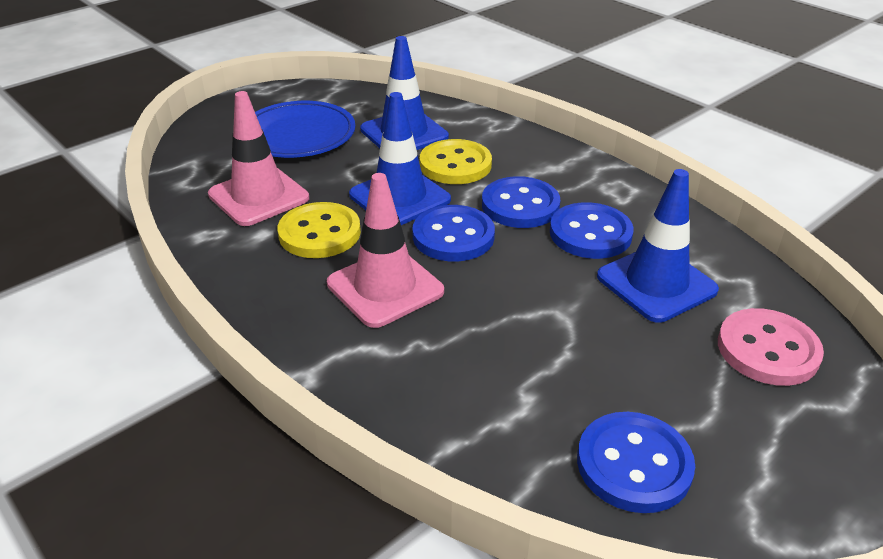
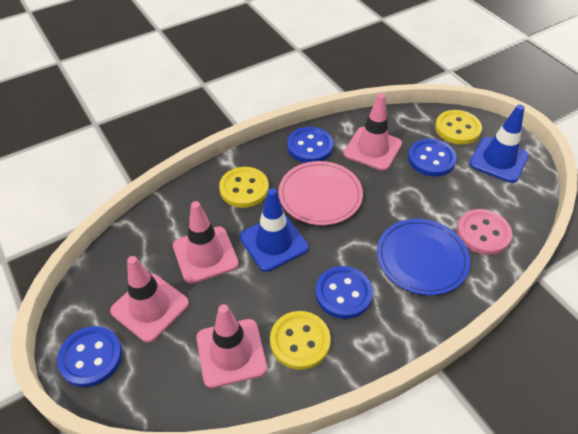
blue traffic cone: 3 -> 2
pink plate: 0 -> 1
pink traffic cone: 2 -> 4
yellow button: 2 -> 3

